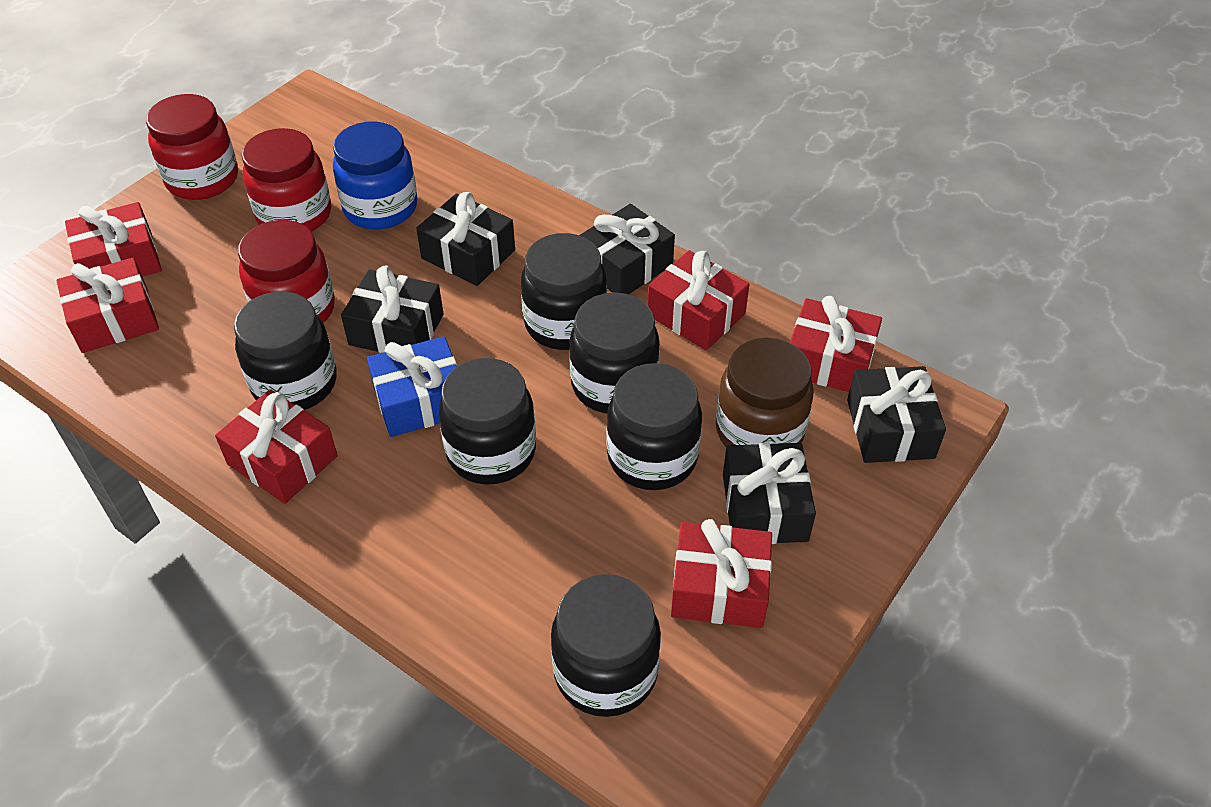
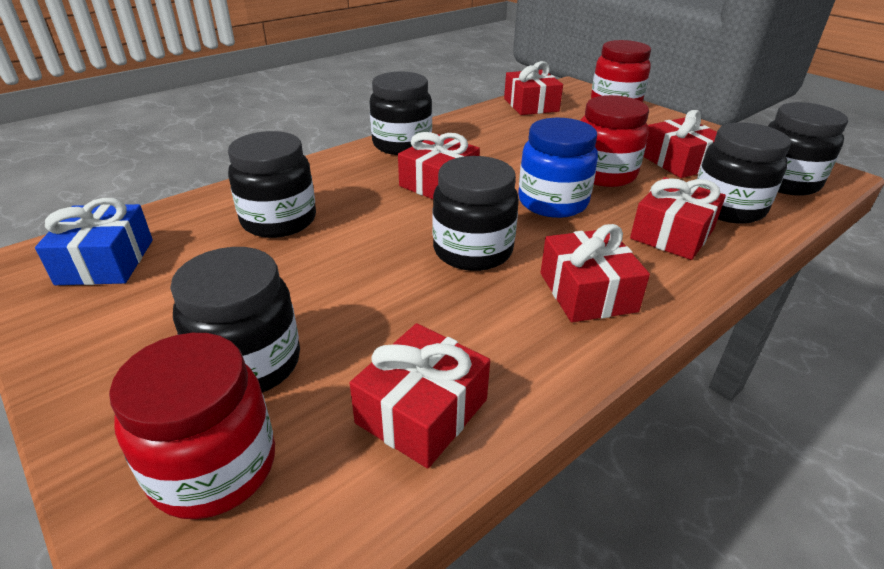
black gift: 5 -> 0
brown jar: 1 -> 0

